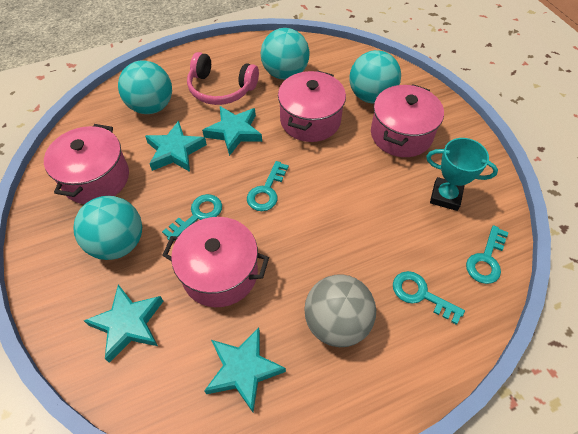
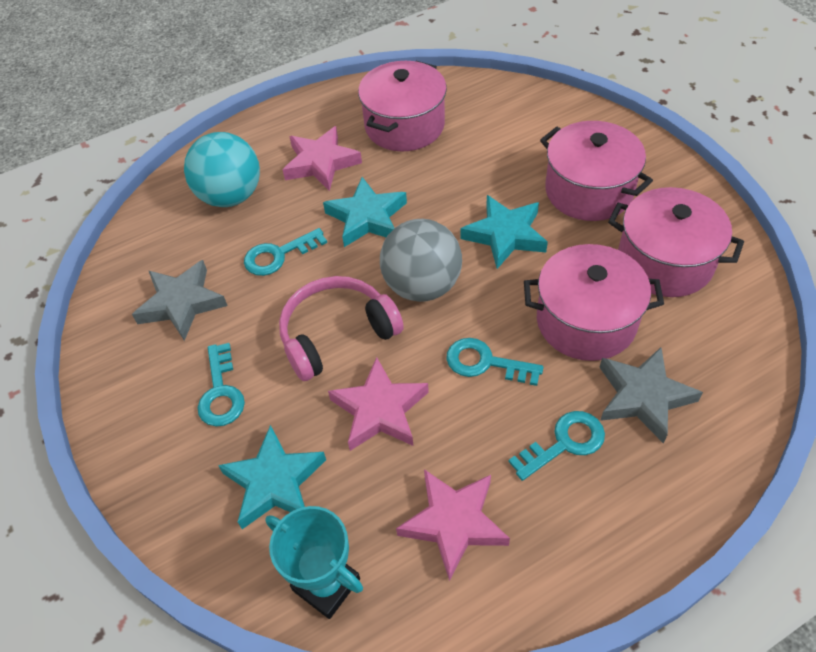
grey star: 0 -> 2
pink star: 0 -> 3
turquoise ball: 4 -> 1
turquoise star: 4 -> 3

